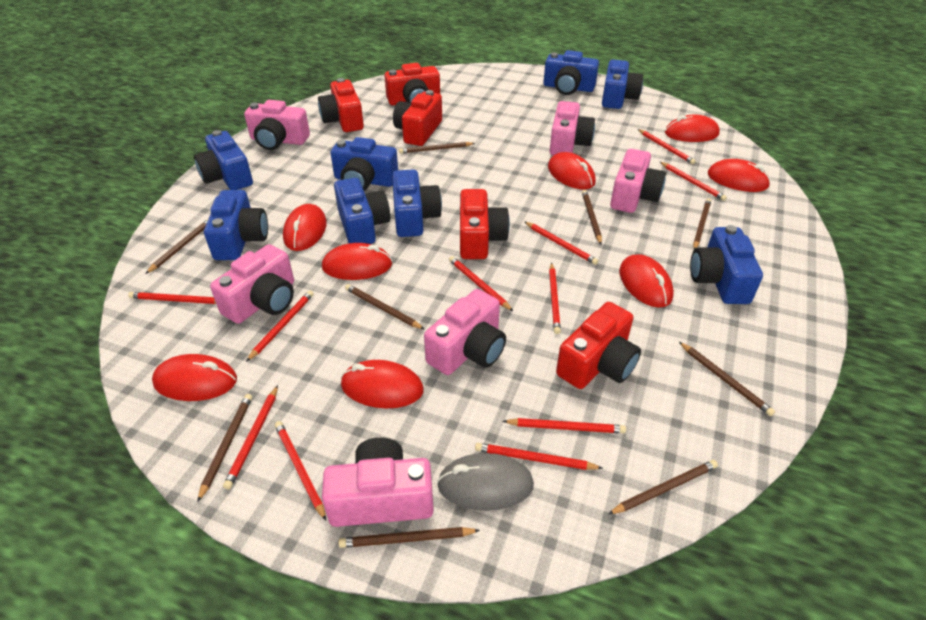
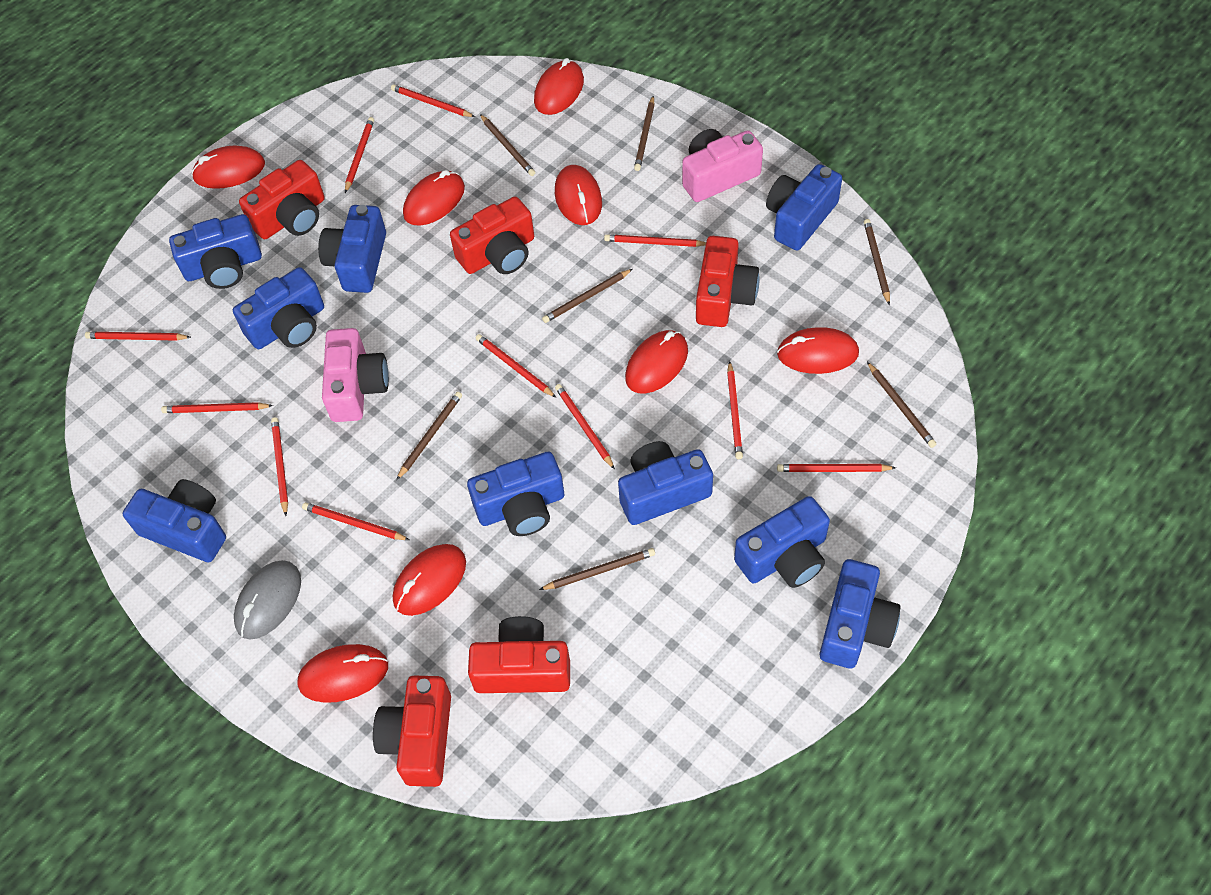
blue camera: 8 -> 9
brown pencil: 9 -> 7
pink camera: 6 -> 2

